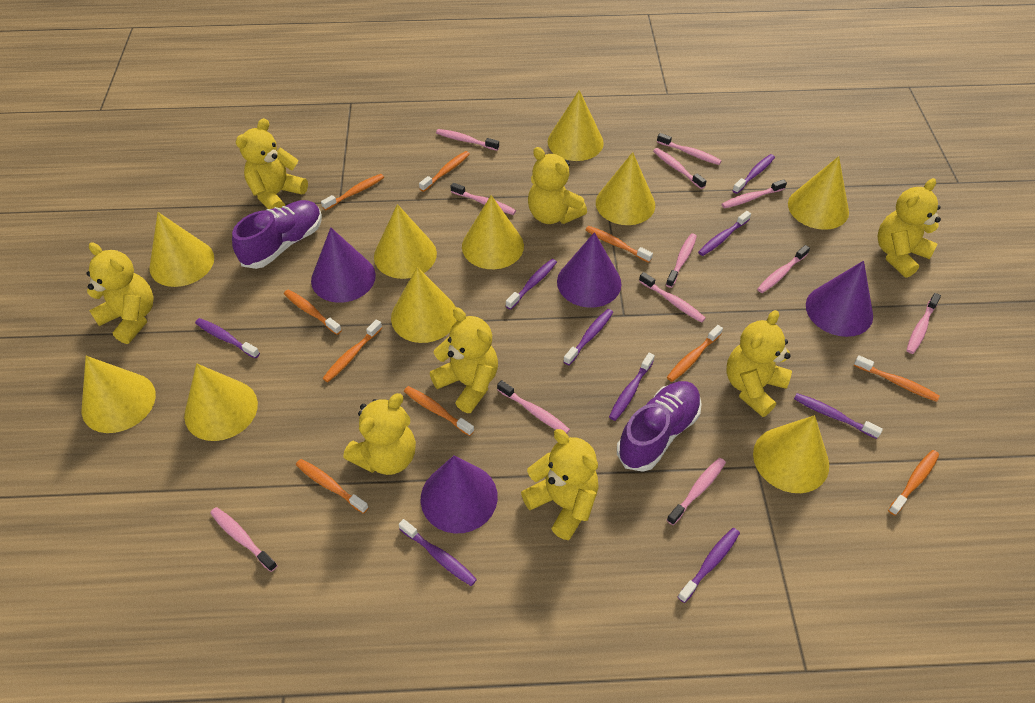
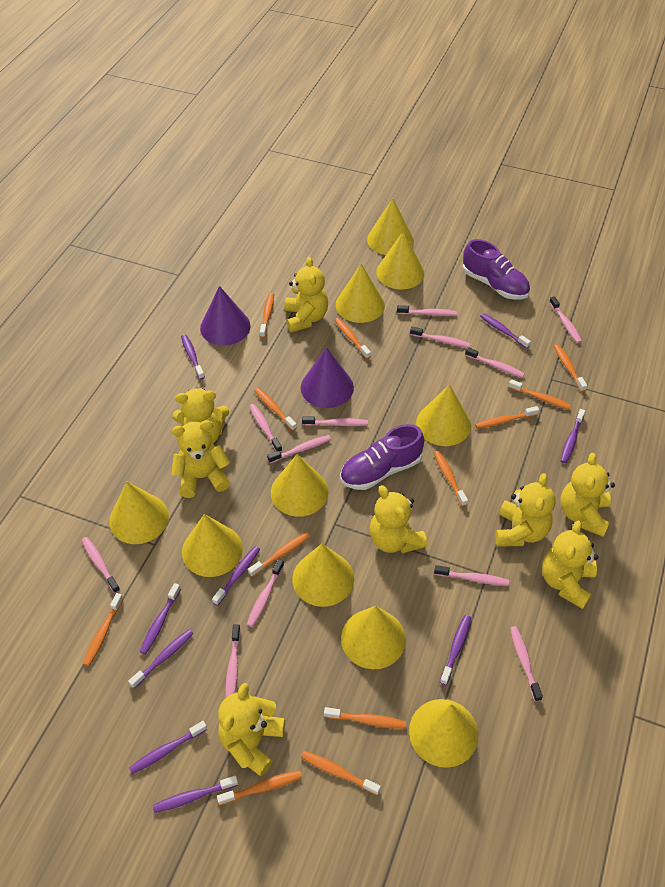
orange toothbrush: 10 -> 12
purple cone: 4 -> 2

